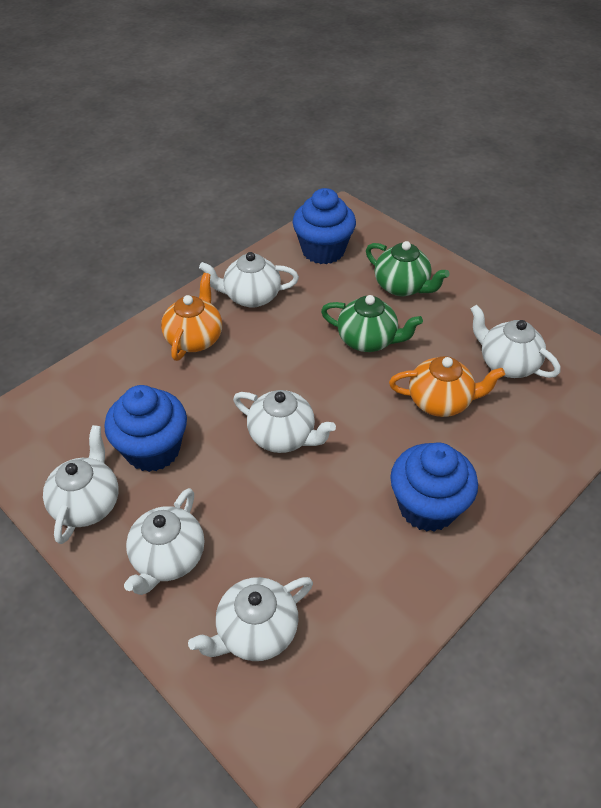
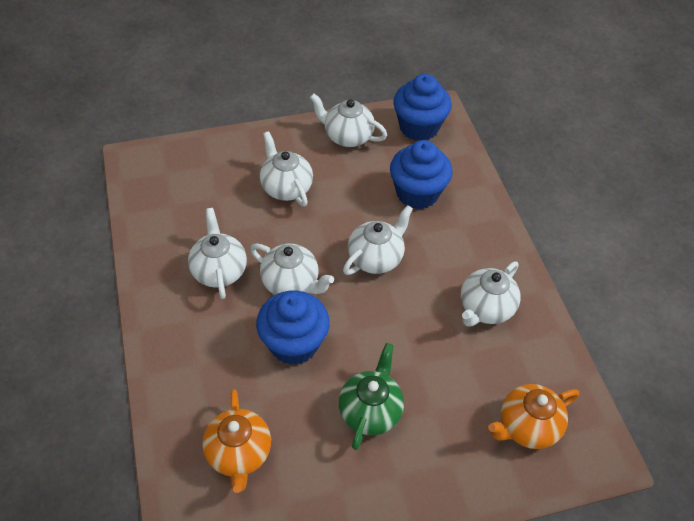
green teapot: 2 -> 1

